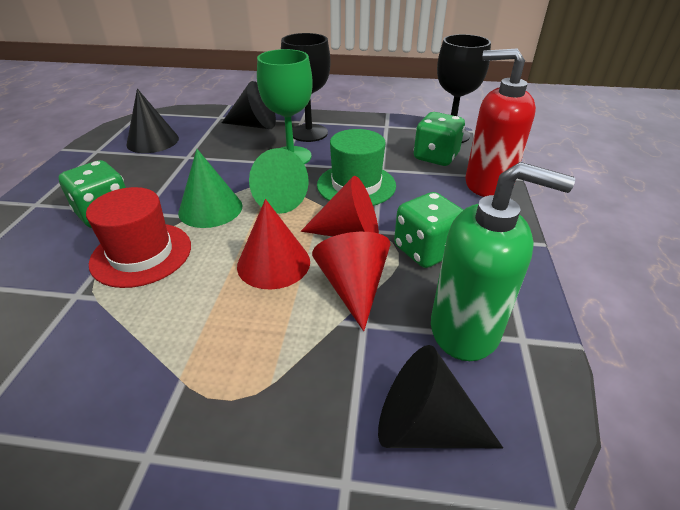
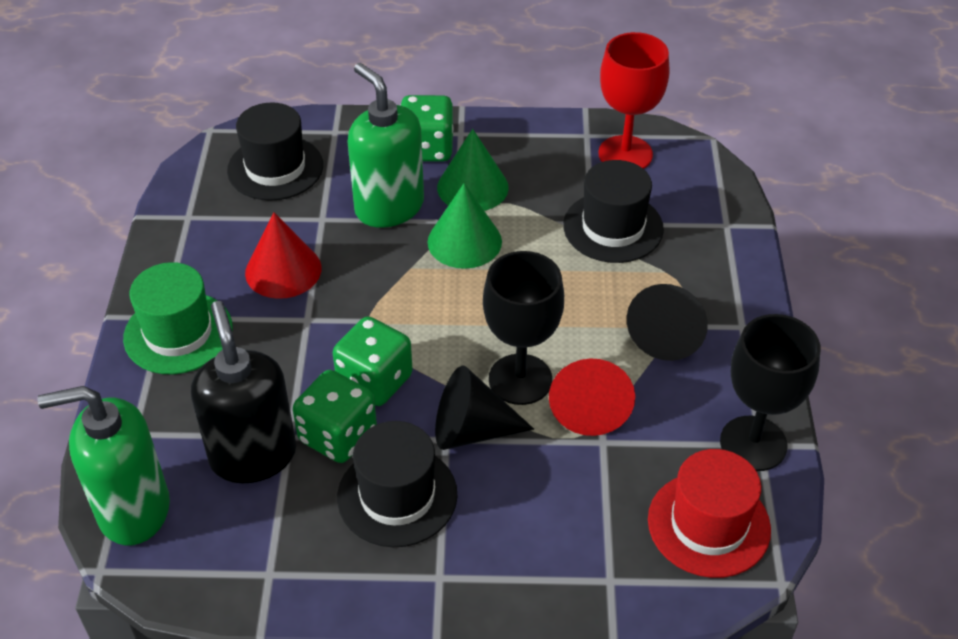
black cone: 3 -> 2
black hat: 0 -> 3
black soap dispenser: 0 -> 1
green goblet: 1 -> 0
green soap dispenser: 1 -> 2
red cone: 3 -> 2
red goblet: 0 -> 1
red soap dispenser: 1 -> 0

